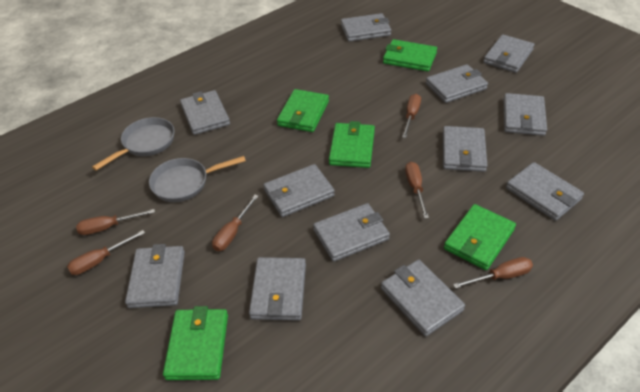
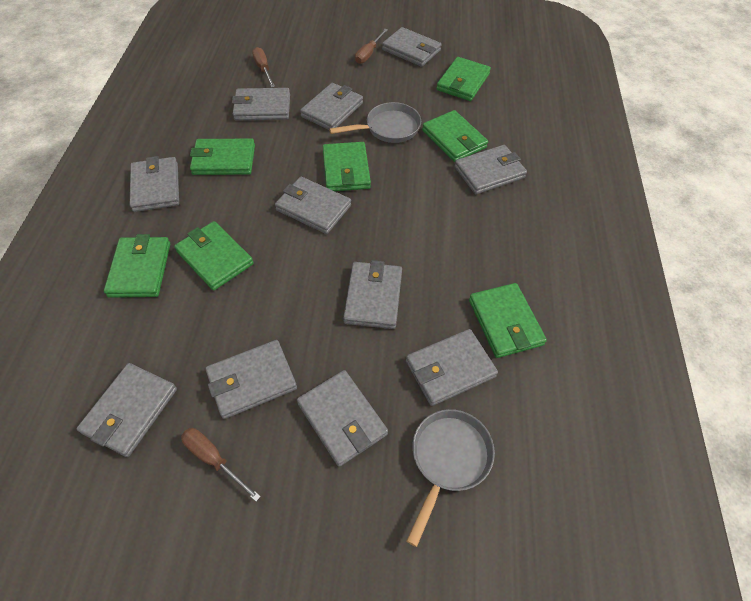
brown screwdriver: 6 -> 3
green wallet: 5 -> 7
grey wallet: 12 -> 11

